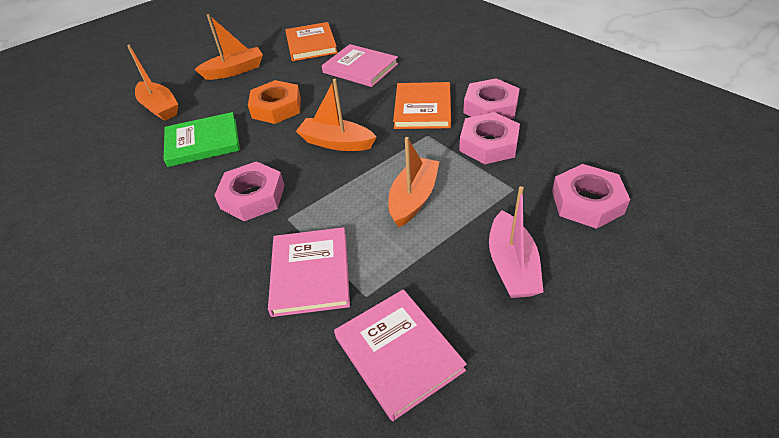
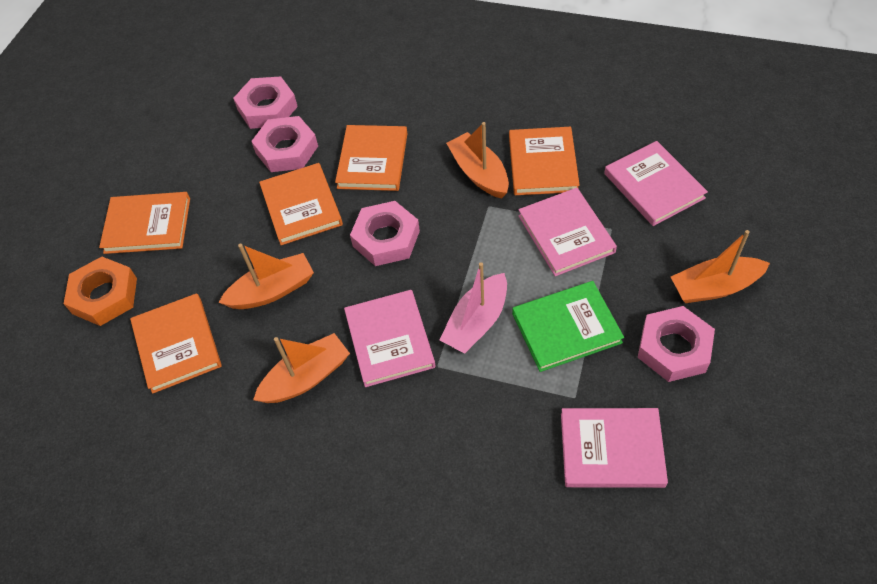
orange book: 2 -> 5
pink book: 3 -> 4

